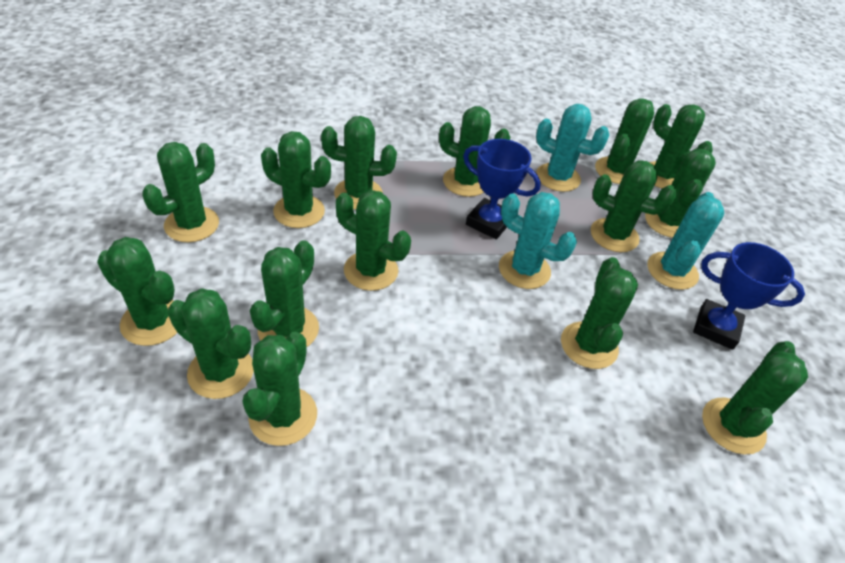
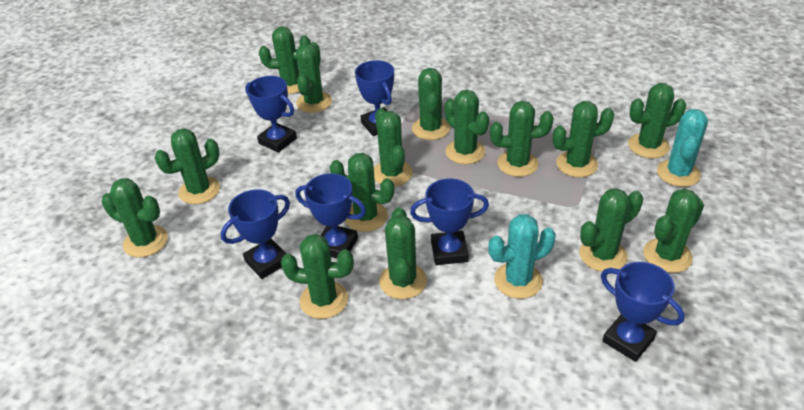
blue trophy: 2 -> 6
turquoise cactus: 3 -> 2

